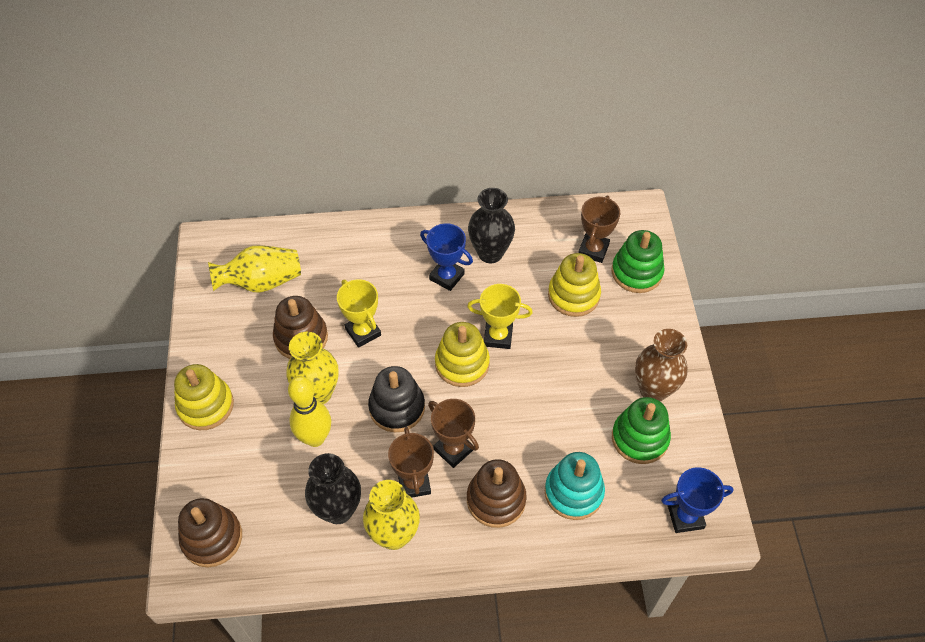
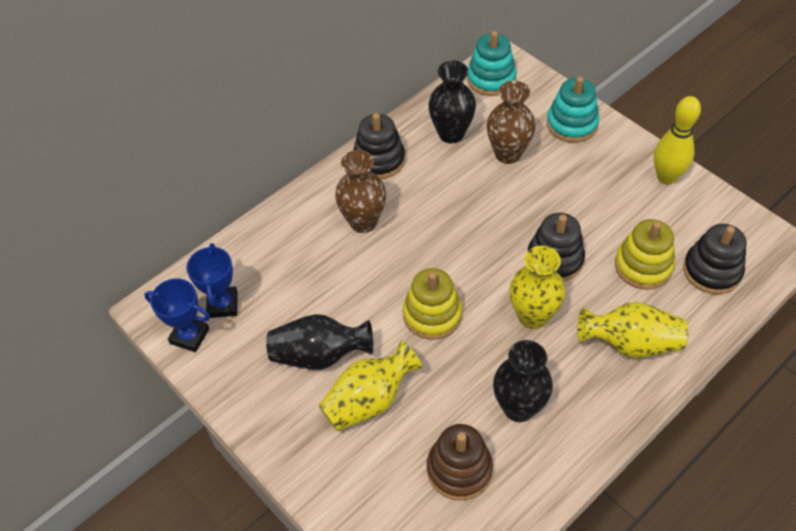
black stacking toy: 1 -> 3
black vase: 2 -> 3
brown stacking toy: 3 -> 1
brown trophy: 3 -> 0
brown vase: 1 -> 2
green stacking toy: 2 -> 0
turquoise stacking toy: 1 -> 2
yellow stacking toy: 3 -> 2
yellow trophy: 2 -> 0

